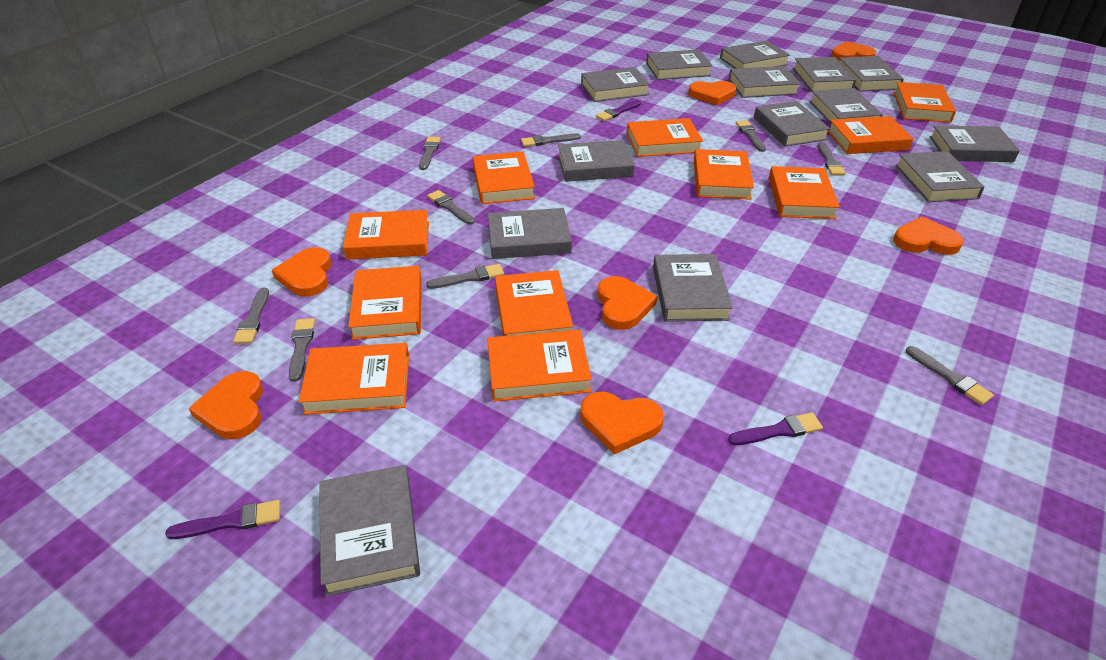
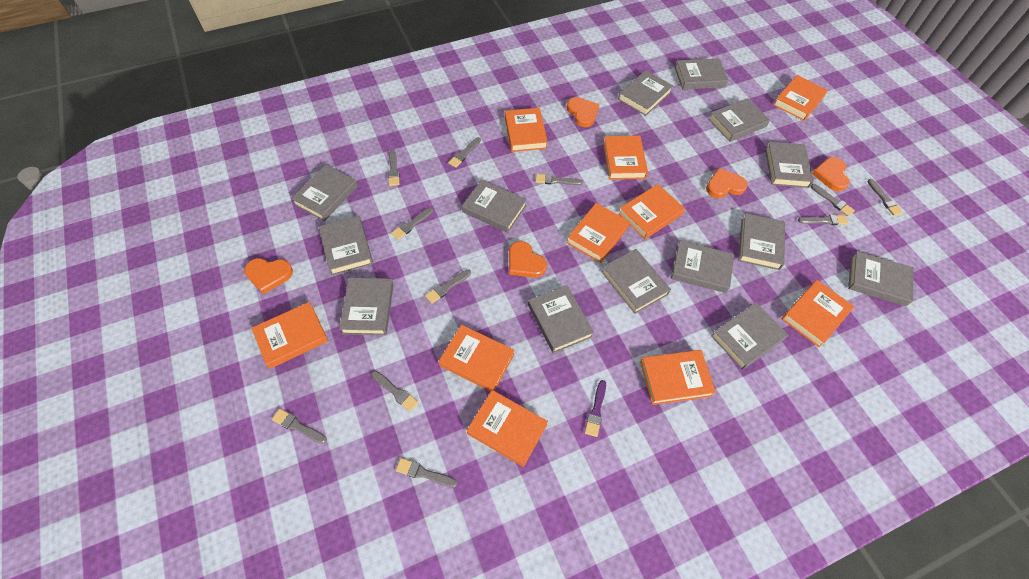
grey brush: 9 -> 11
orange book: 11 -> 10
orange heart: 7 -> 5
purple brush: 3 -> 1

